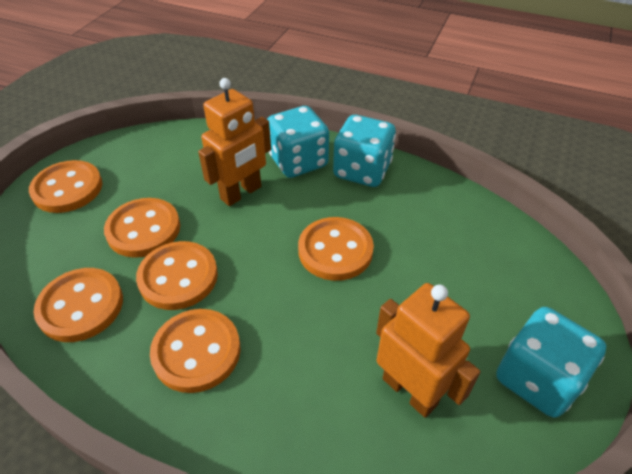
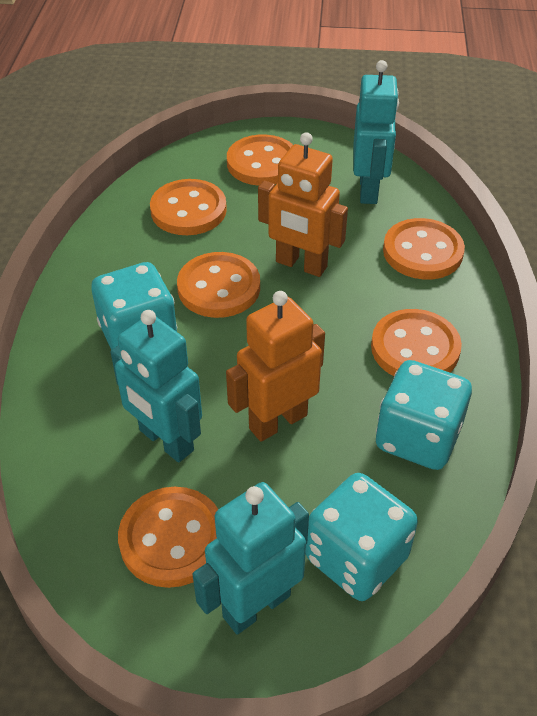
turquoise robot: 0 -> 3

